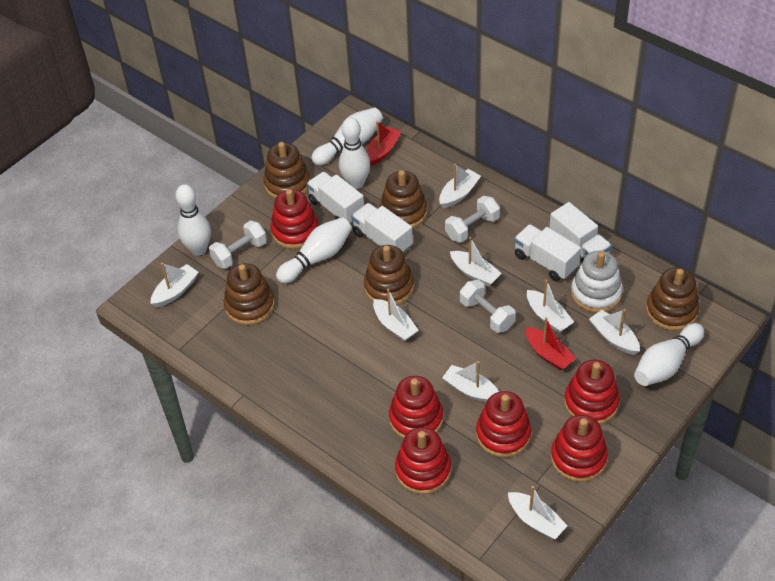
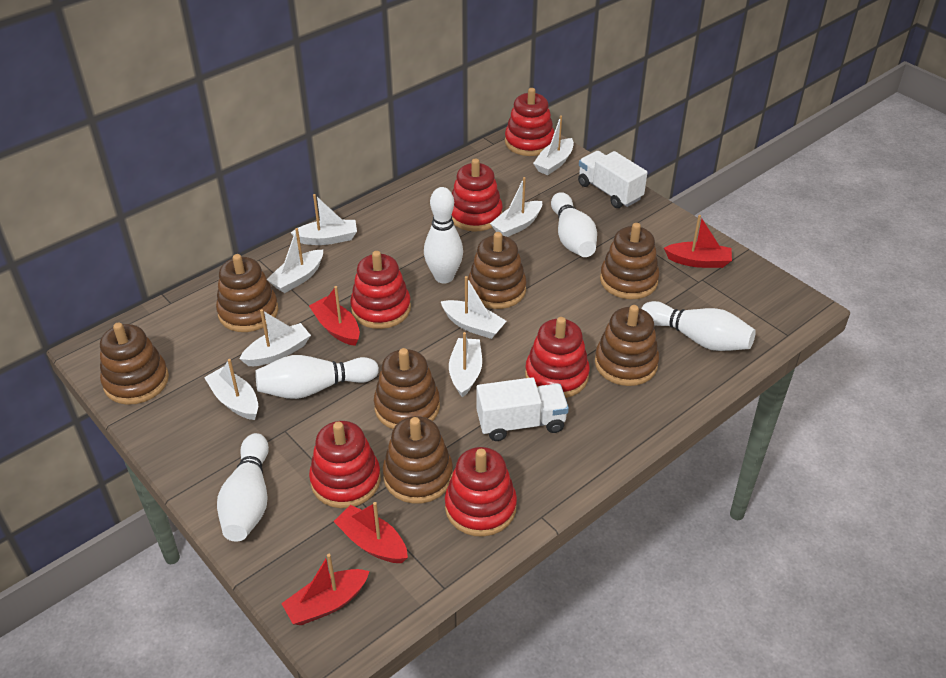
brown stacking toy: 5 -> 7
red boat: 2 -> 4
white dumbbell: 3 -> 0
white stacking toy: 1 -> 0
white truck: 4 -> 2

